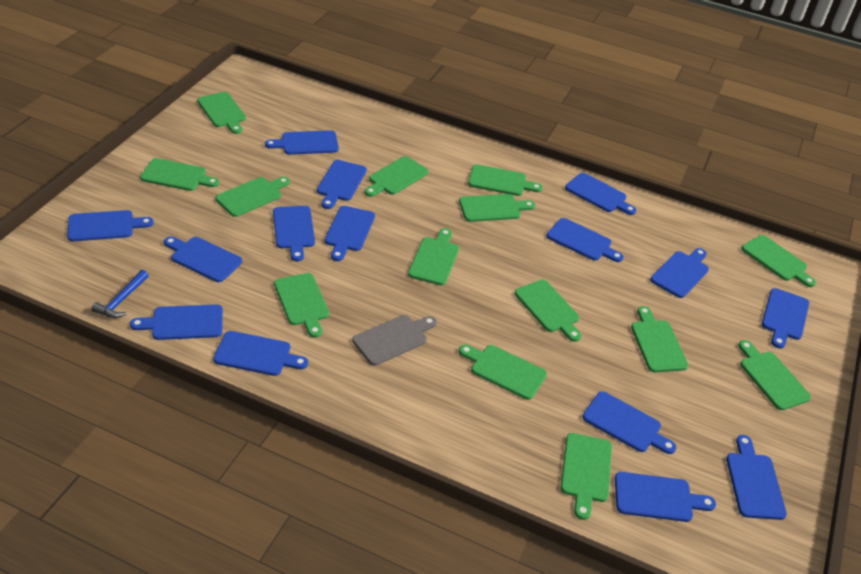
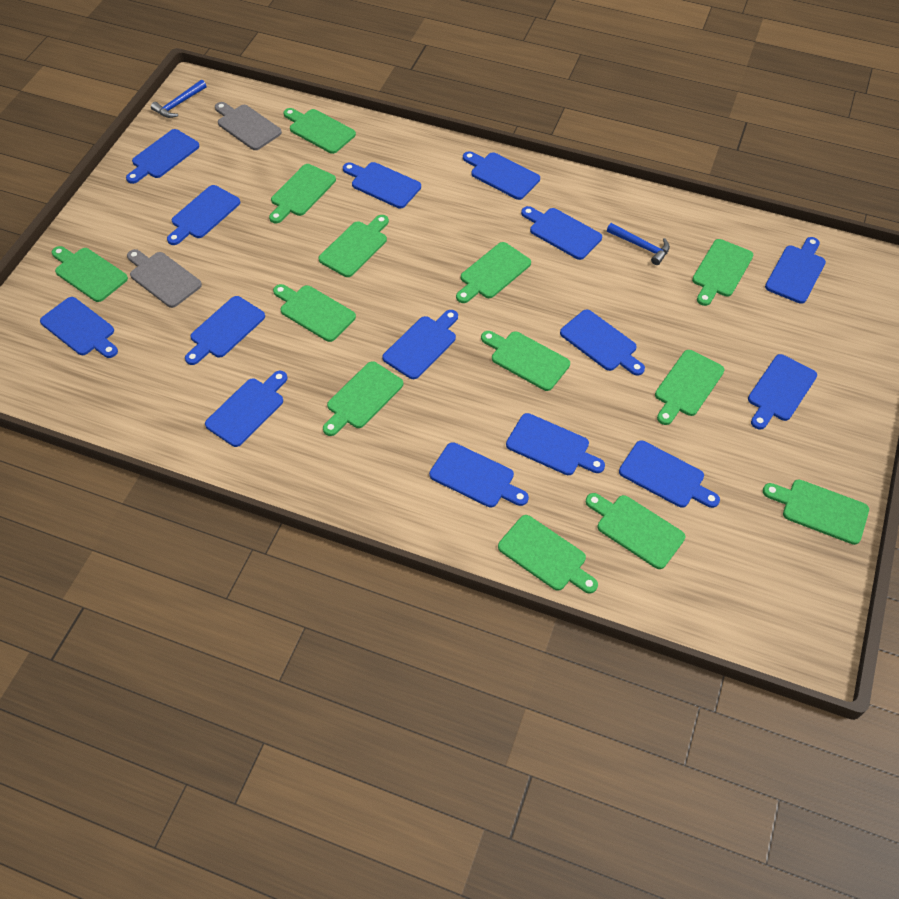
blue hammer: 1 -> 2
green cutting board: 14 -> 13
grey cutting board: 1 -> 2

